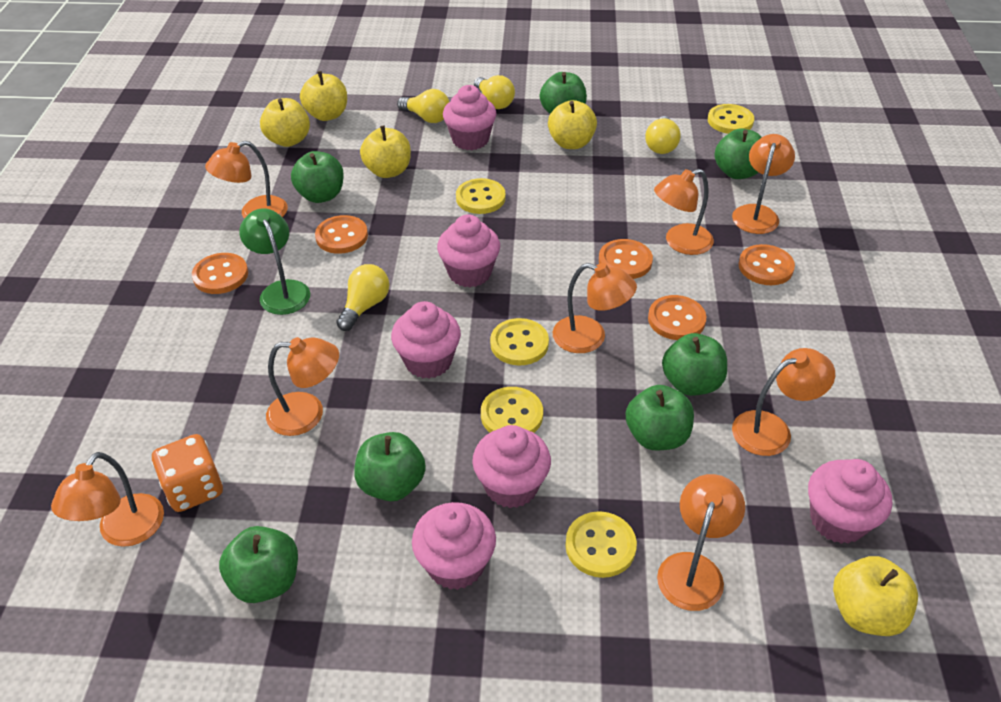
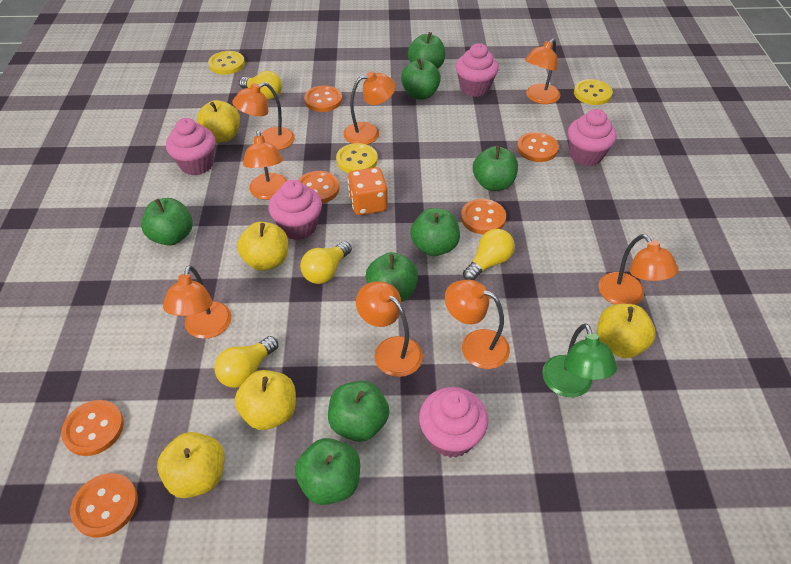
green apple: 7 -> 8
orange button: 5 -> 6
pink cupcake: 6 -> 5
yellow button: 5 -> 3

